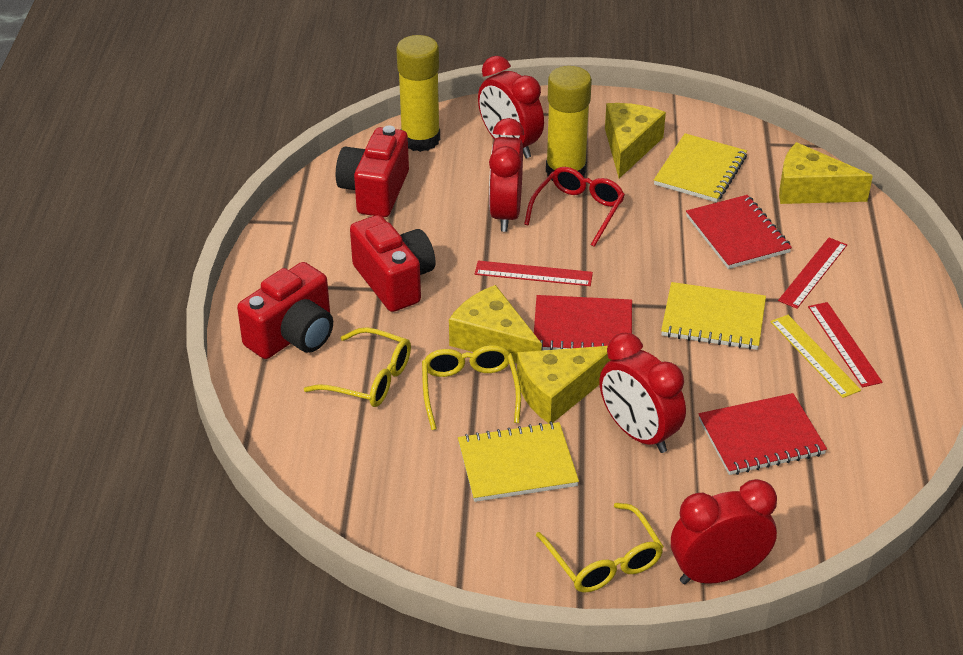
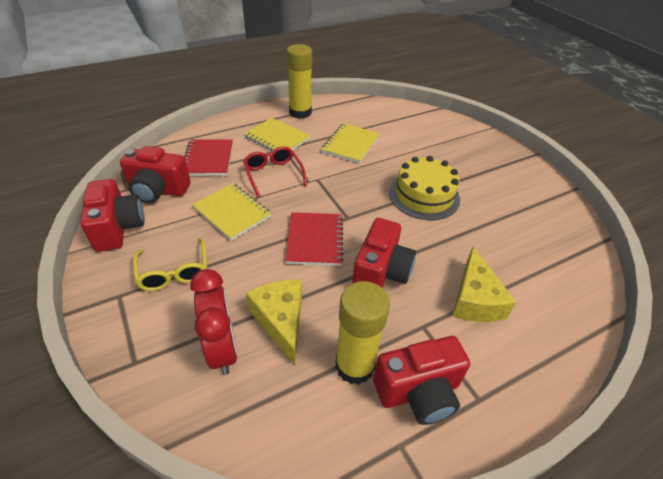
red camera: 3 -> 4
red clock: 4 -> 1
red notebook: 3 -> 2
red ruler: 3 -> 0
yellow cake: 0 -> 1
yellow cheese: 4 -> 2
yellow glasses: 3 -> 1
yellow ruler: 1 -> 0

